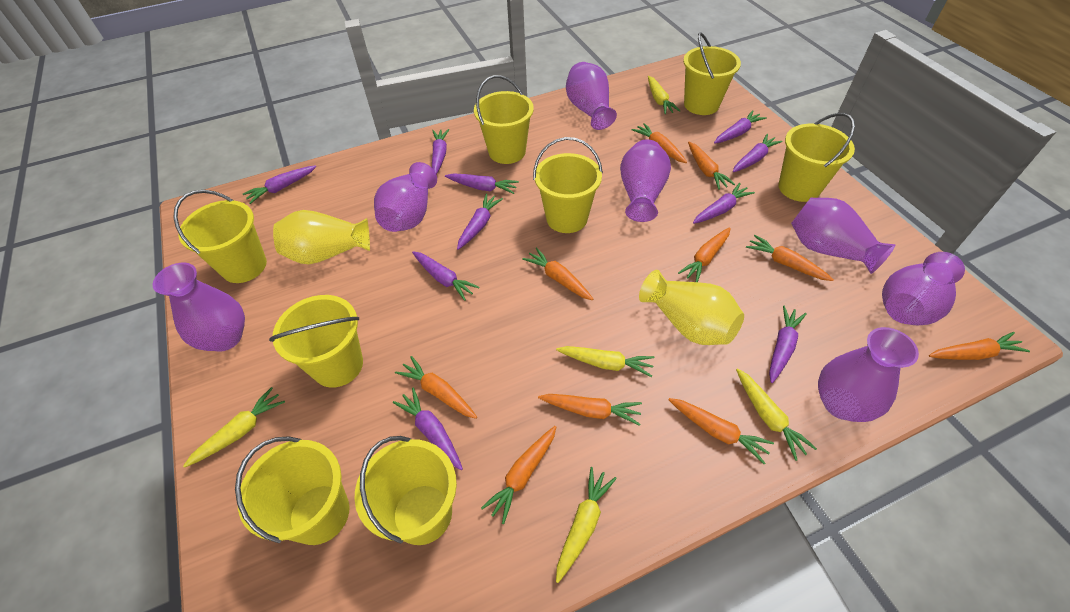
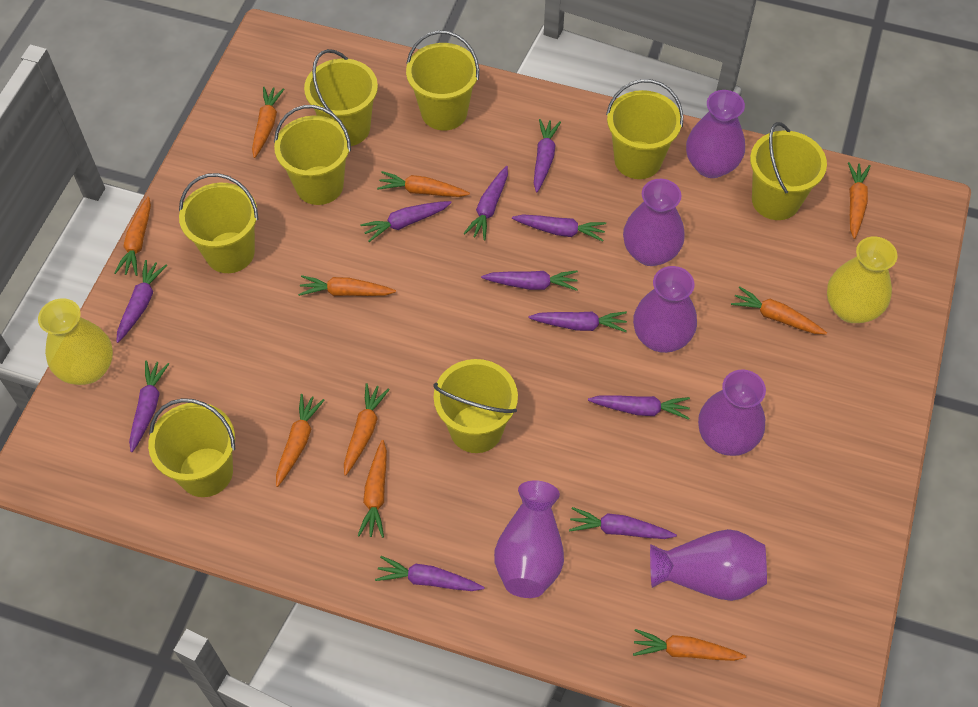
purple carrot: 10 -> 11
purple vase: 7 -> 6
yellow carrot: 5 -> 0

